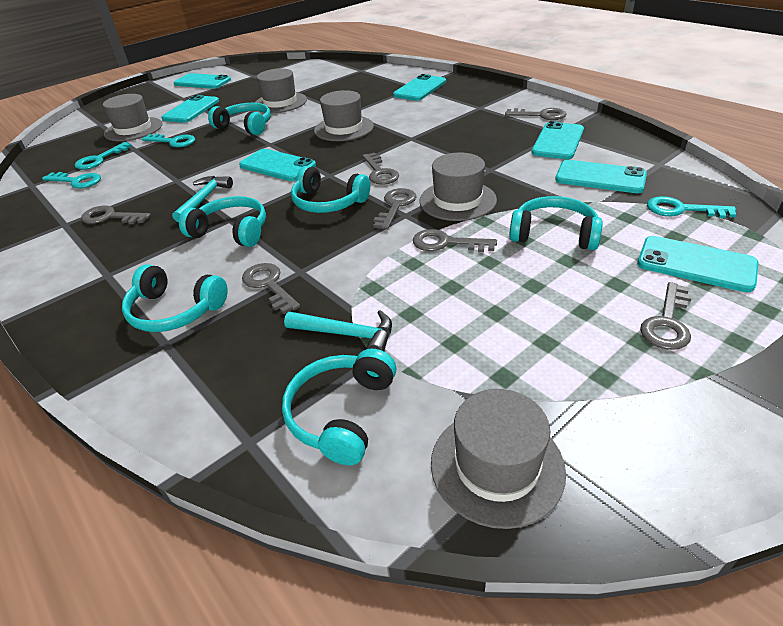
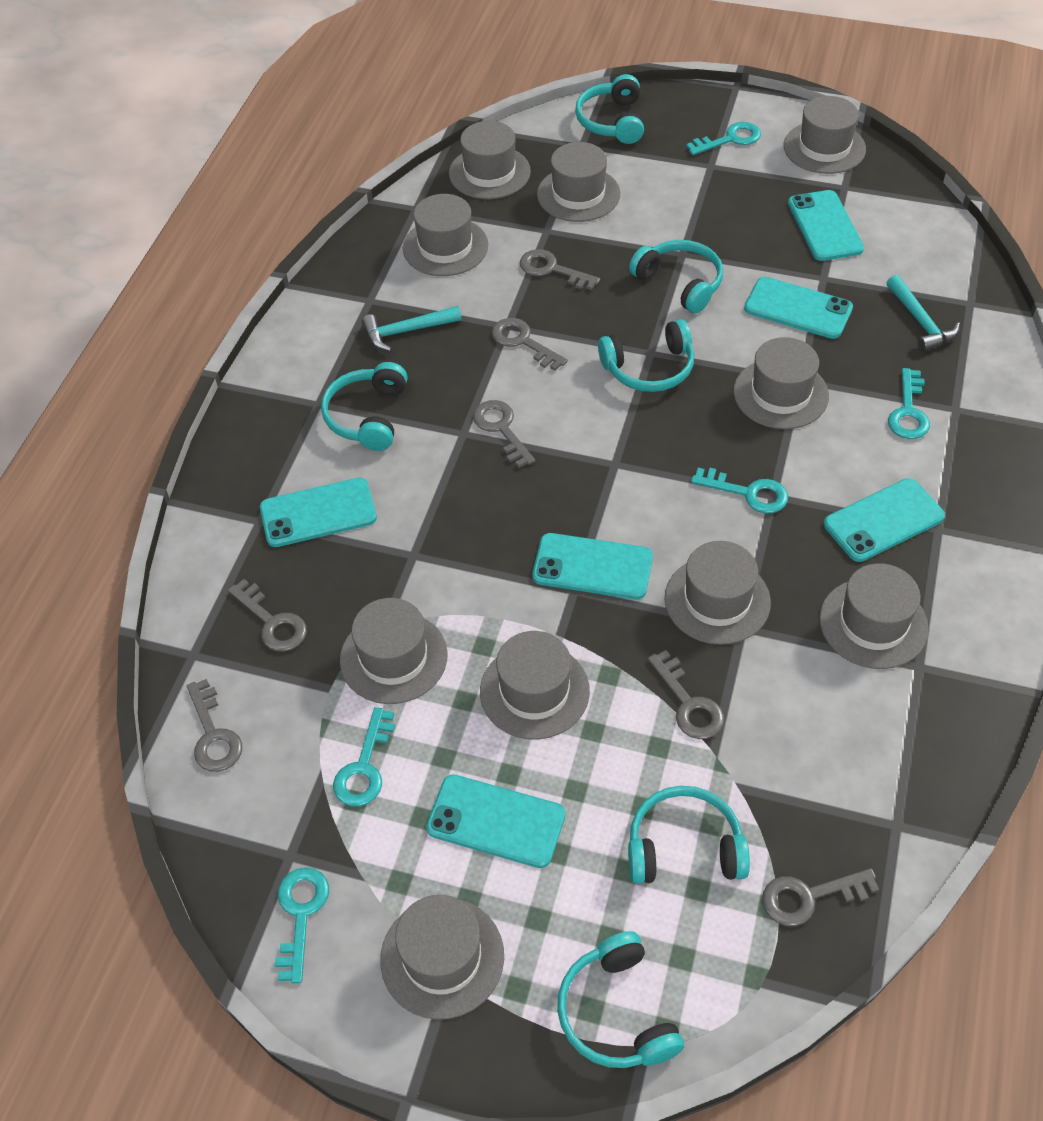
grey hat: 5 -> 10
turquoise key: 4 -> 5
turquoise phone: 7 -> 6

